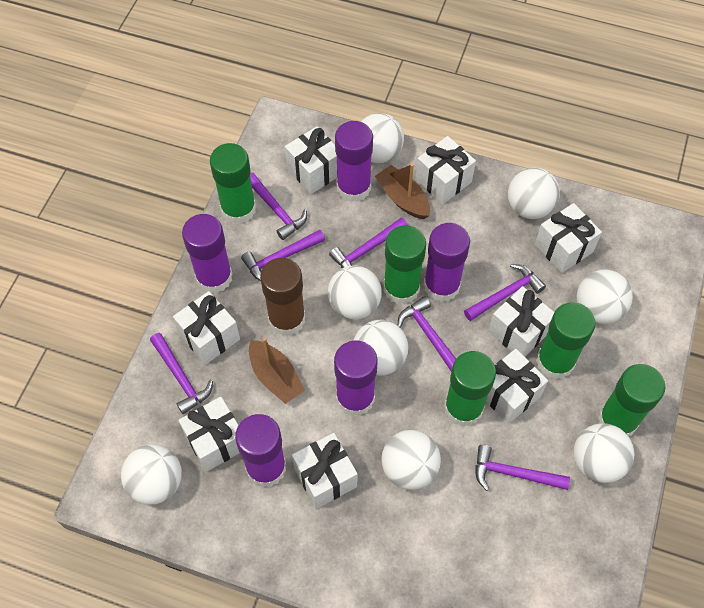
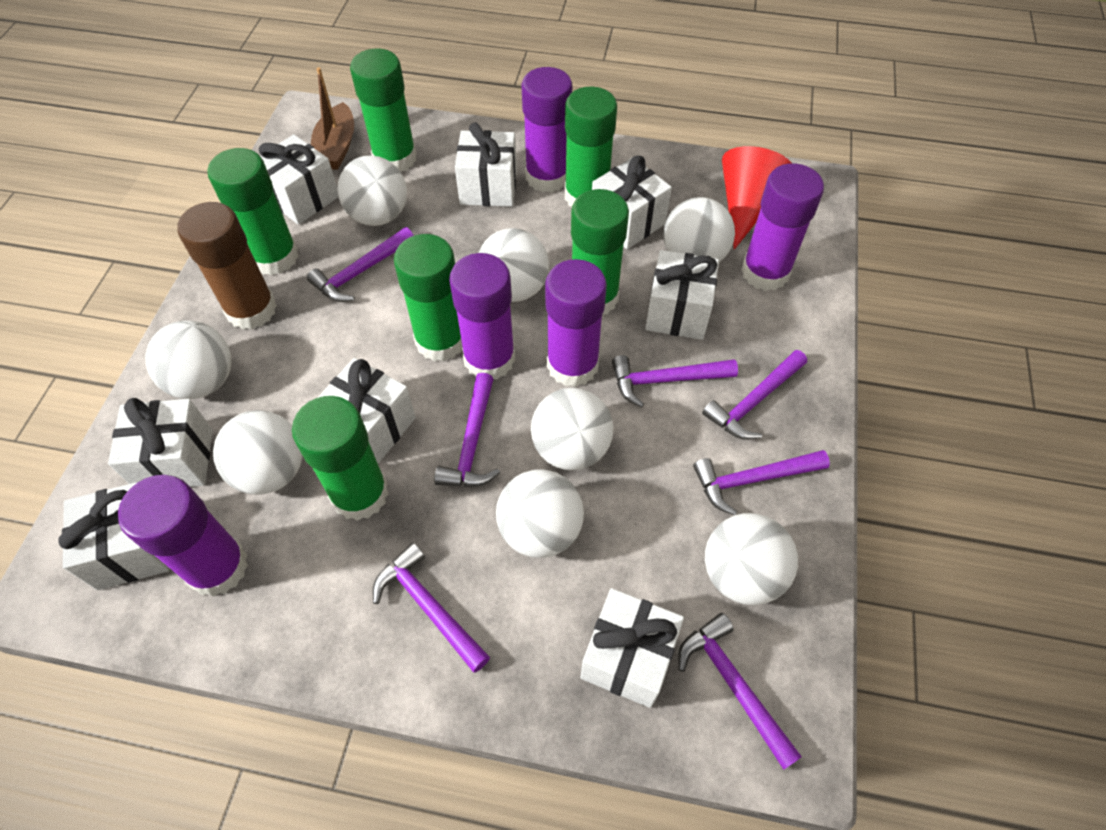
brown boat: 2 -> 1
green glue stick: 5 -> 6
red cone: 0 -> 1

